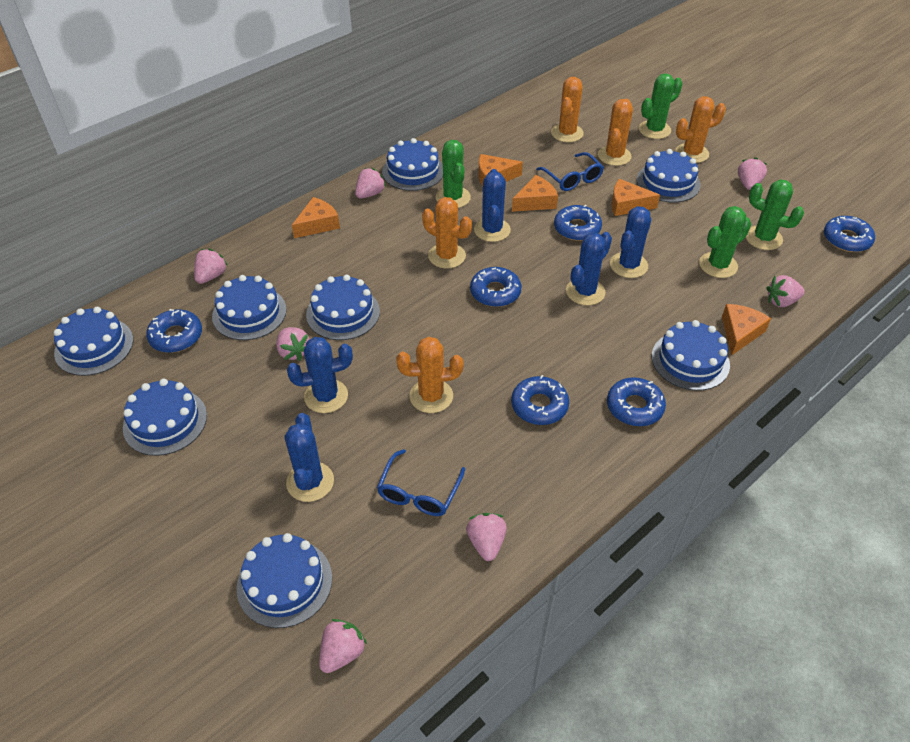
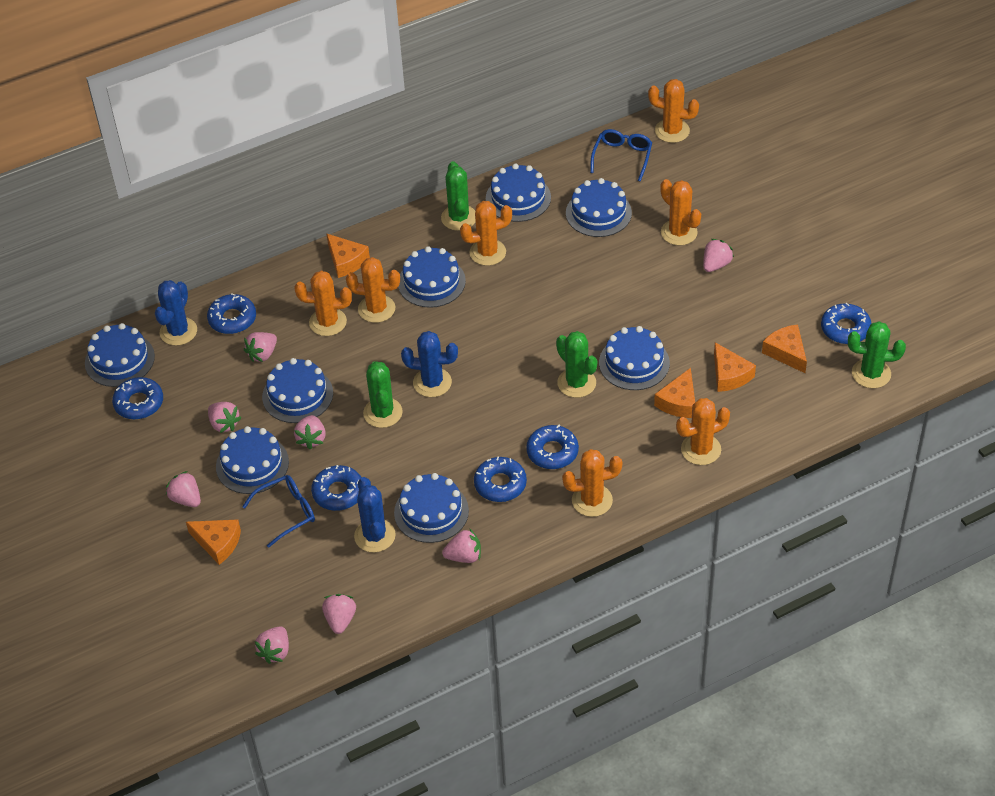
blue cactus: 5 -> 3
orange cactus: 5 -> 7
pink strawberry: 7 -> 8

